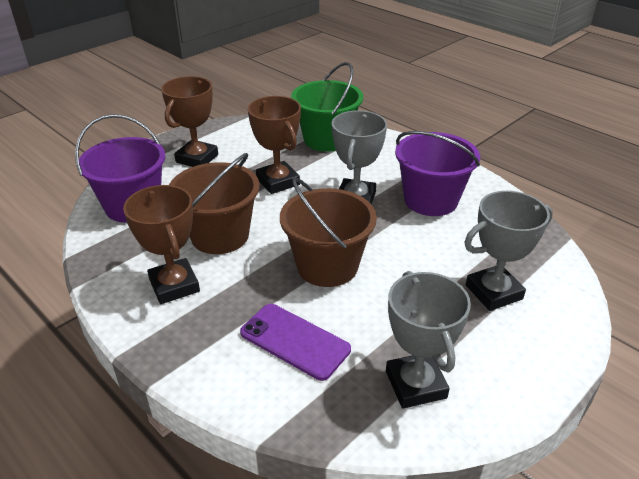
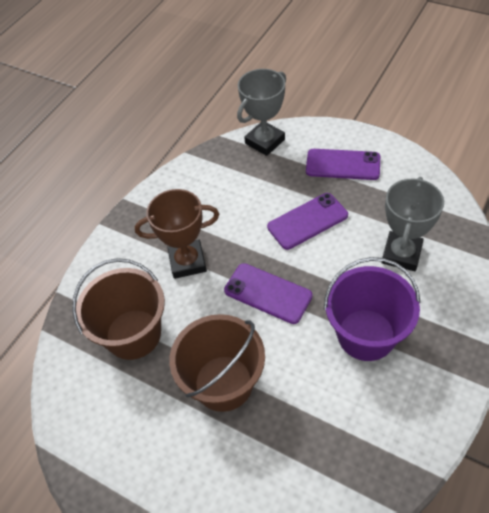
brown trophy: 3 -> 1
green bucket: 1 -> 0
grey trophy: 3 -> 2
purple bucket: 2 -> 1
purple phone: 1 -> 3

